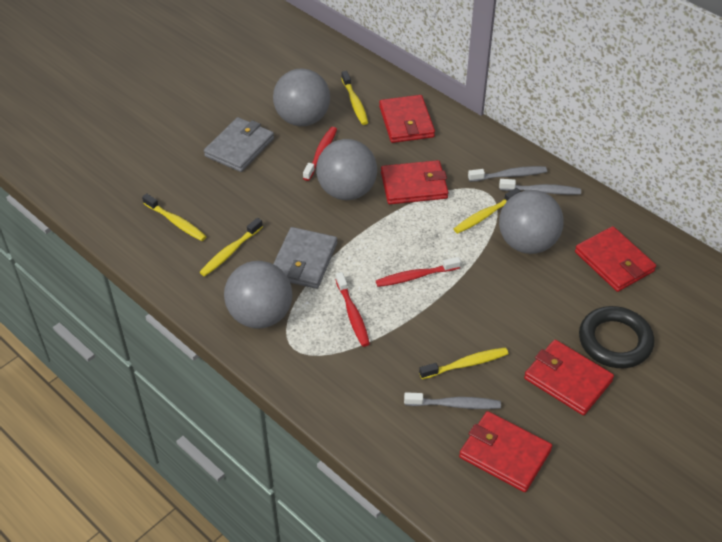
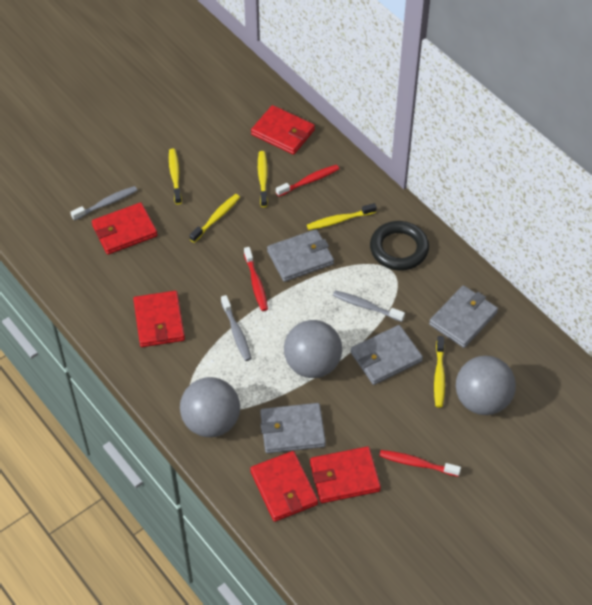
grey ball: 4 -> 3
grey wallet: 2 -> 4

